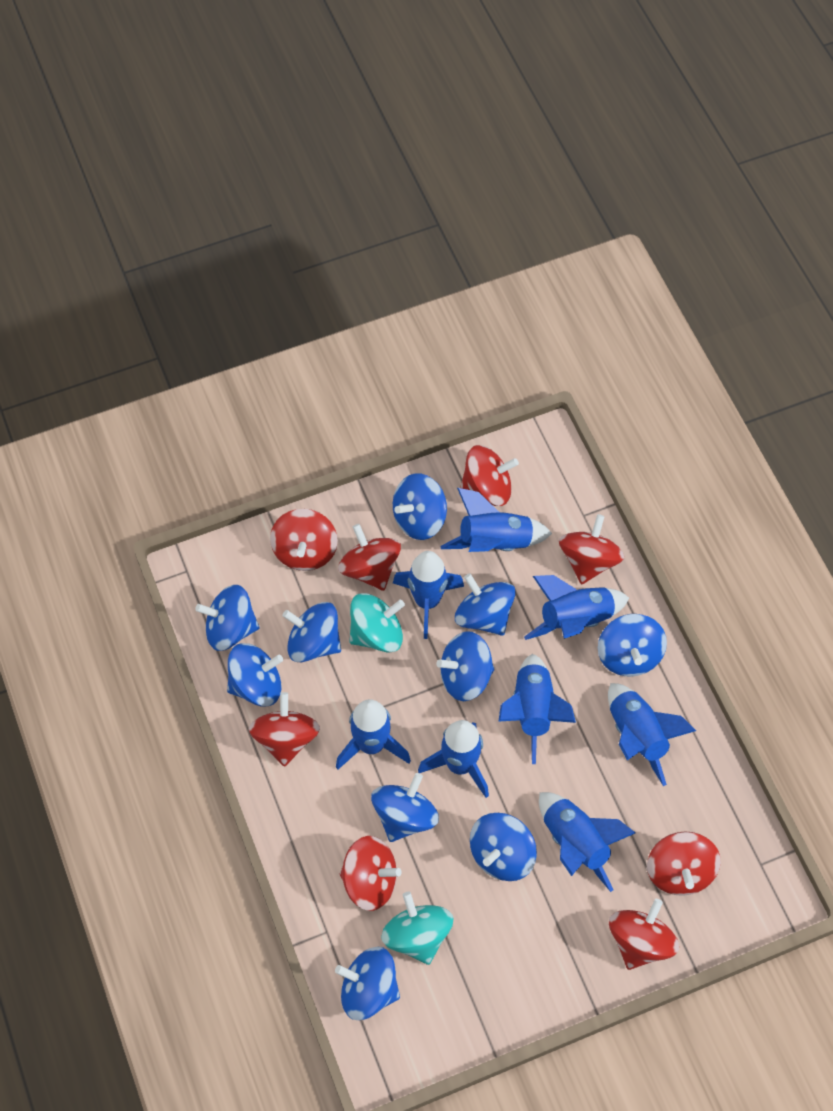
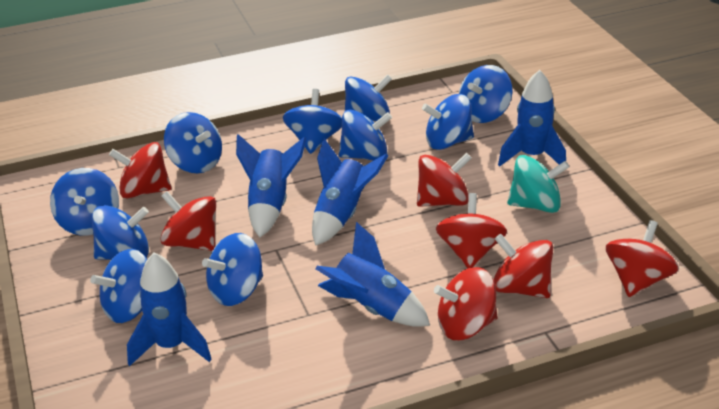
blue rocket: 8 -> 5
red spinning top: 8 -> 7
turquoise spinning top: 2 -> 1

